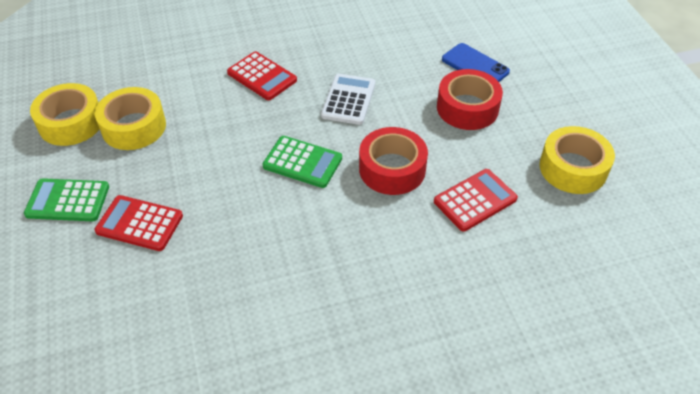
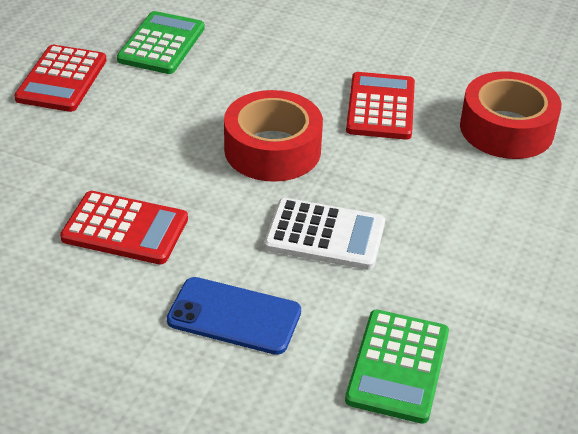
yellow tape: 3 -> 0

